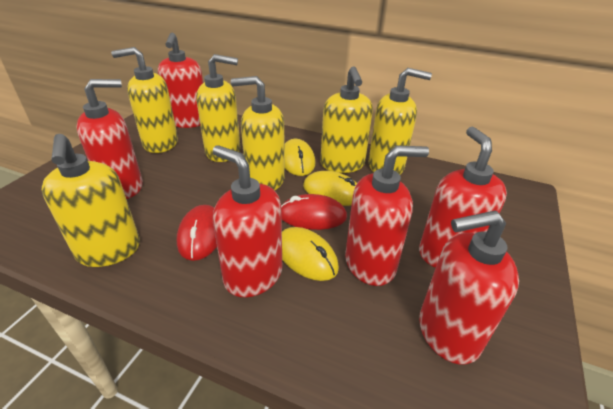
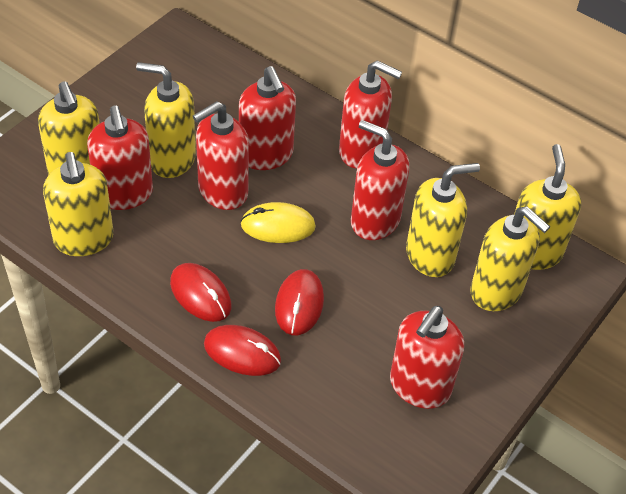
red mouse: 2 -> 3
yellow mouse: 3 -> 1

